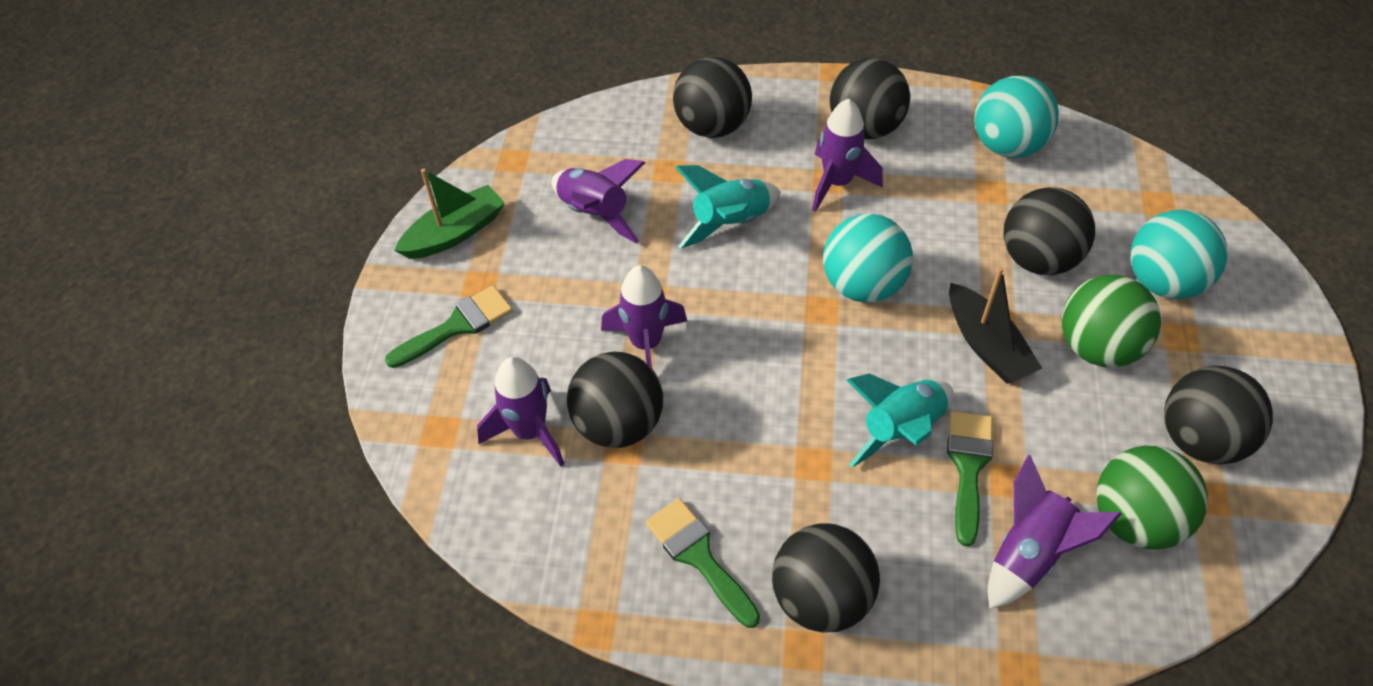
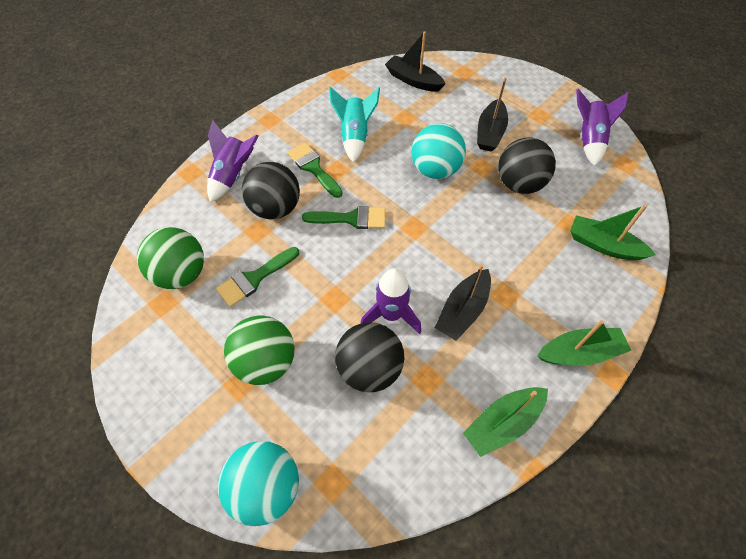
black ball: 6 -> 3
black boat: 1 -> 3
green boat: 1 -> 3
purple rocket: 5 -> 3
turquoise ball: 3 -> 2
turquoise rocket: 2 -> 1

